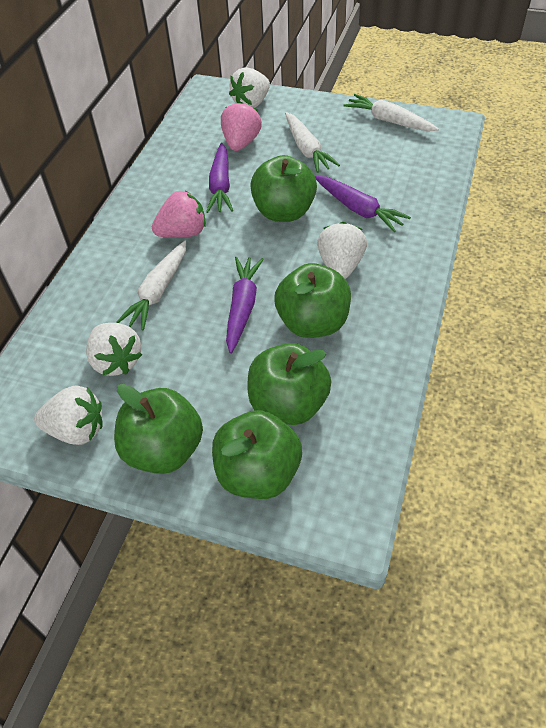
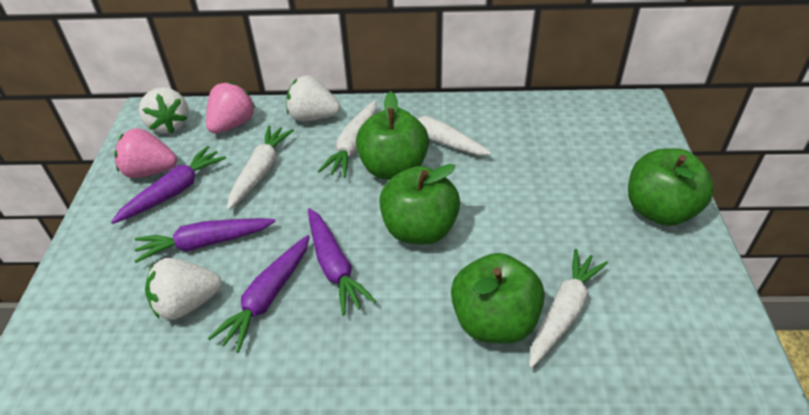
green apple: 5 -> 4
purple carrot: 3 -> 4
white carrot: 3 -> 4
white strawberry: 4 -> 3

